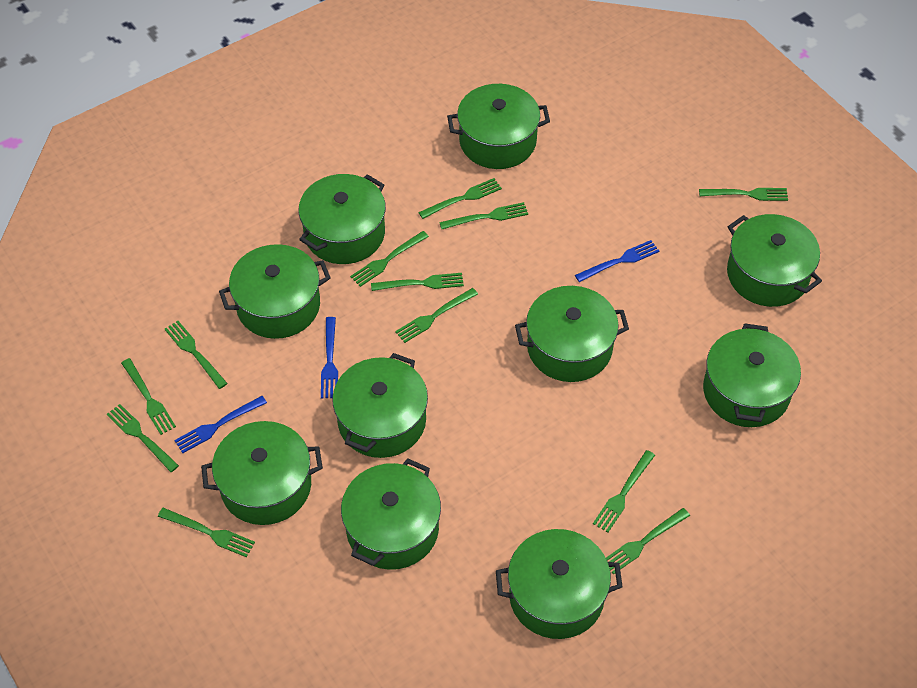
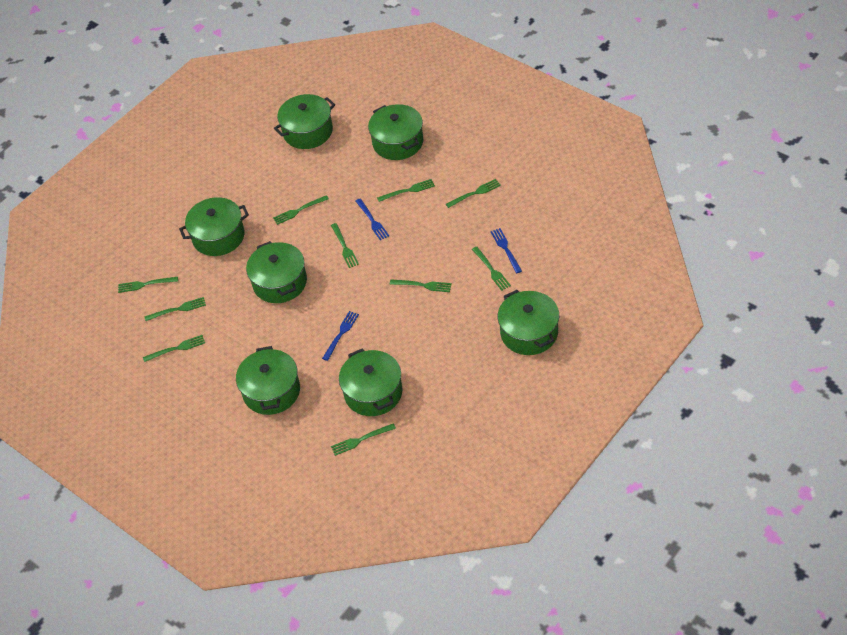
green fork: 12 -> 10
green pot: 10 -> 7

